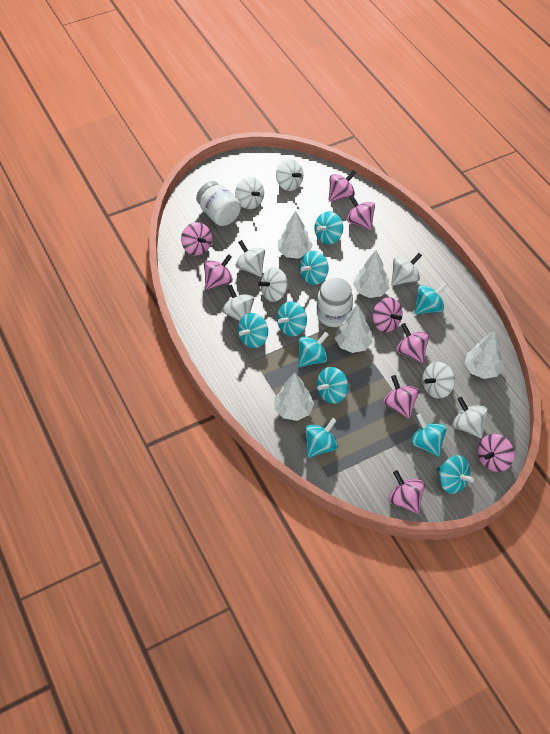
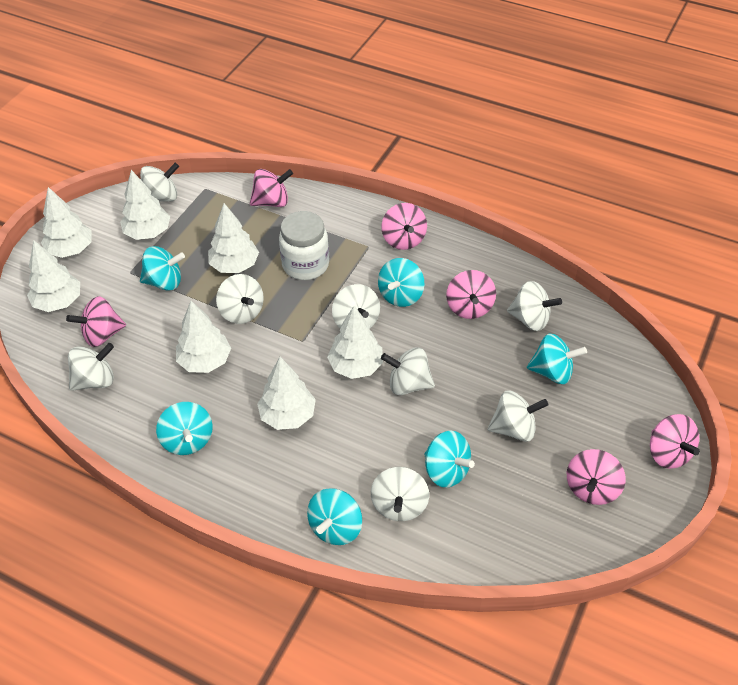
pink spinning top: 9 -> 6
turquoise spinning top: 10 -> 6
white jar: 2 -> 1
white tree: 5 -> 7

